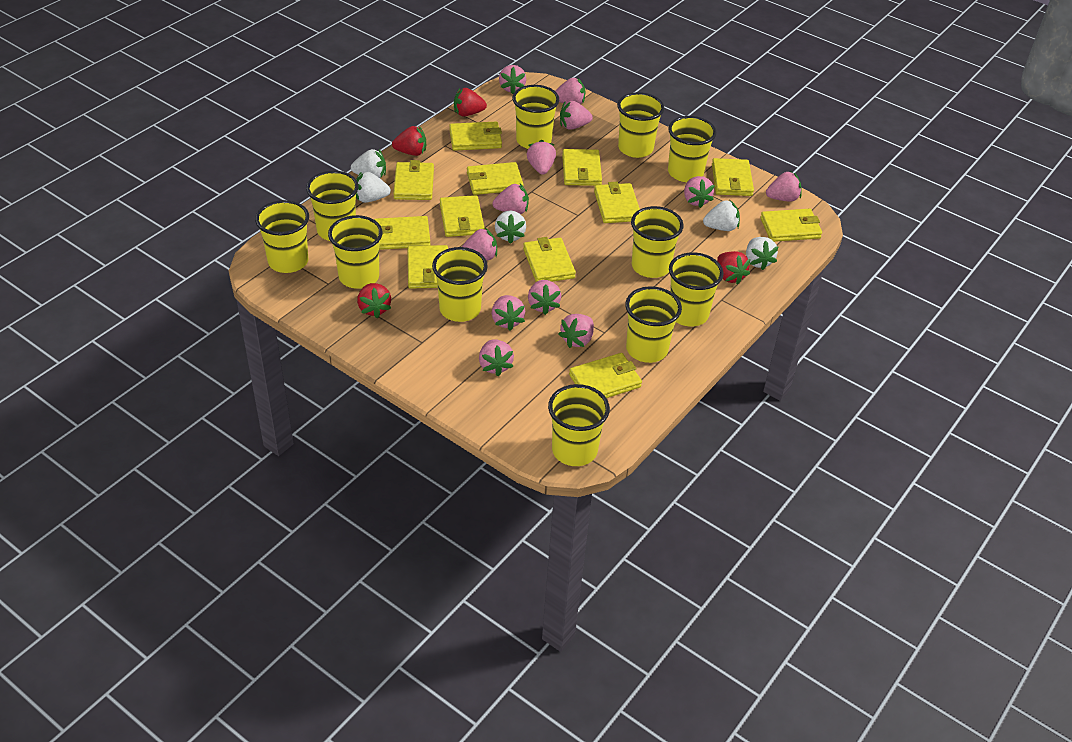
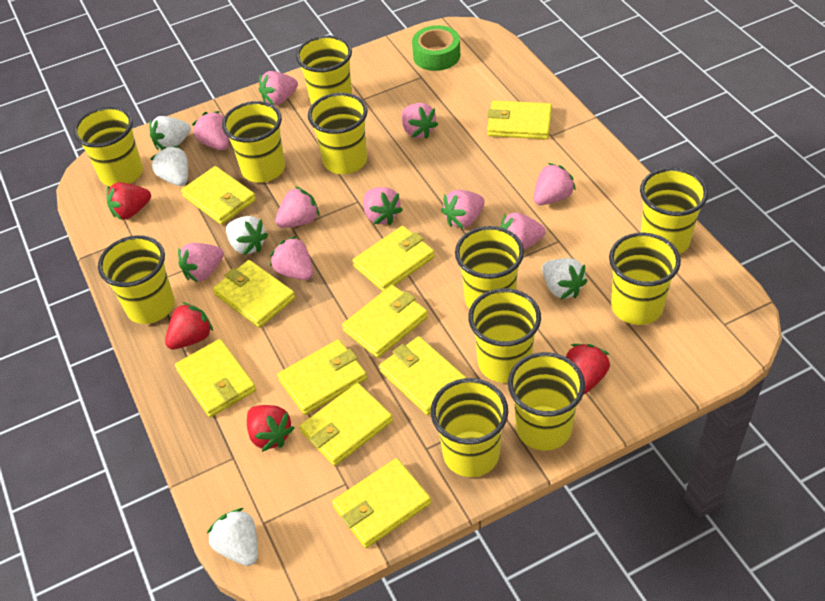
green tape: 0 -> 1
pink strawberry: 12 -> 10
yellow wallet: 12 -> 10

